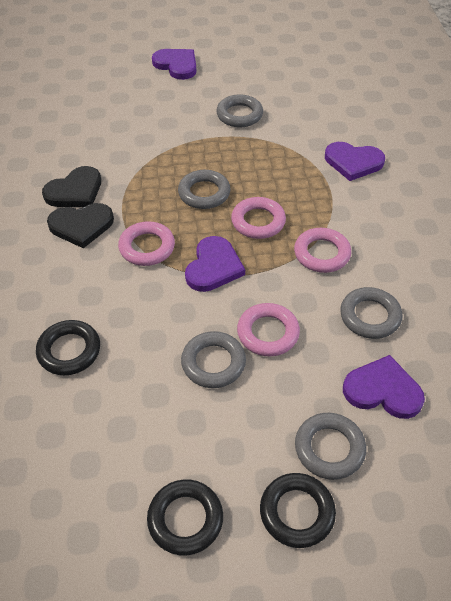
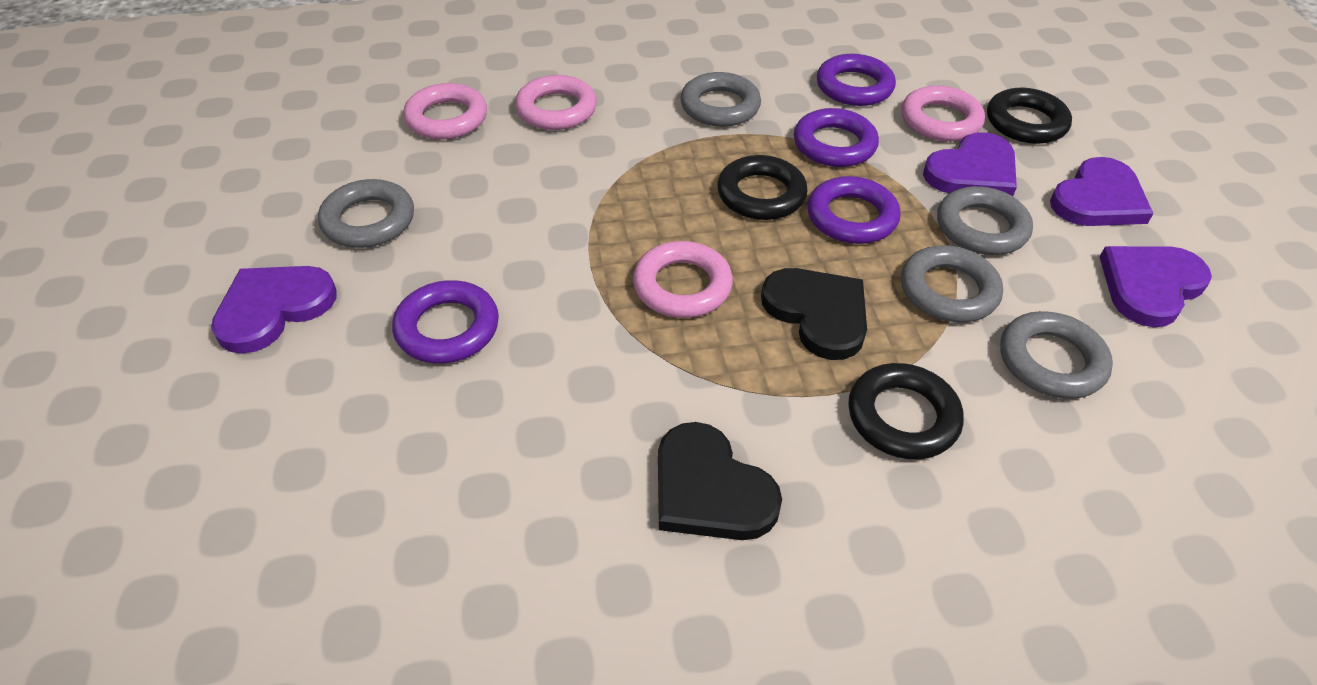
purple ring: 0 -> 4

